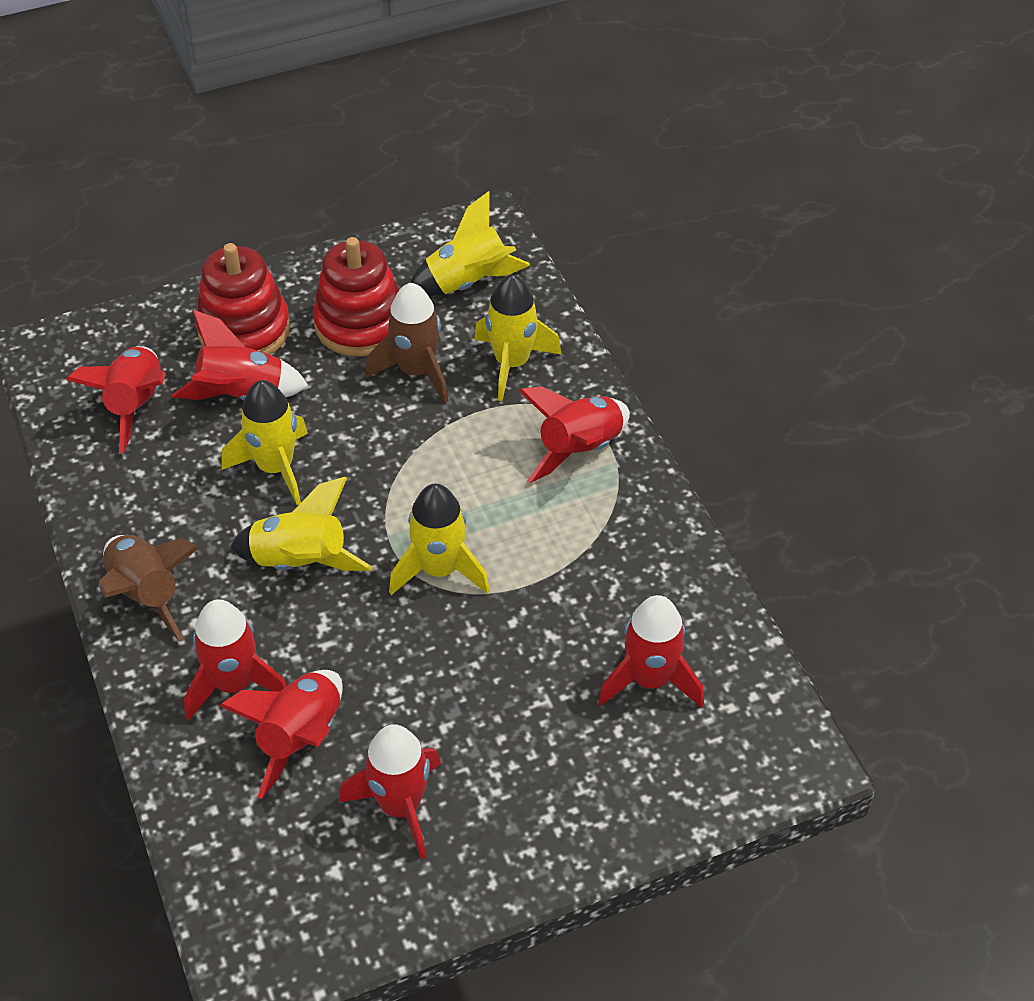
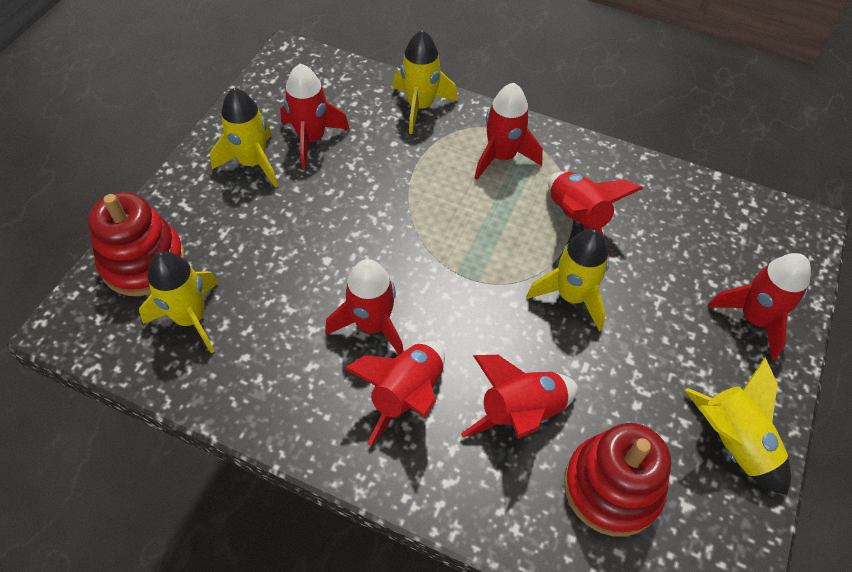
brown rocket: 2 -> 0

